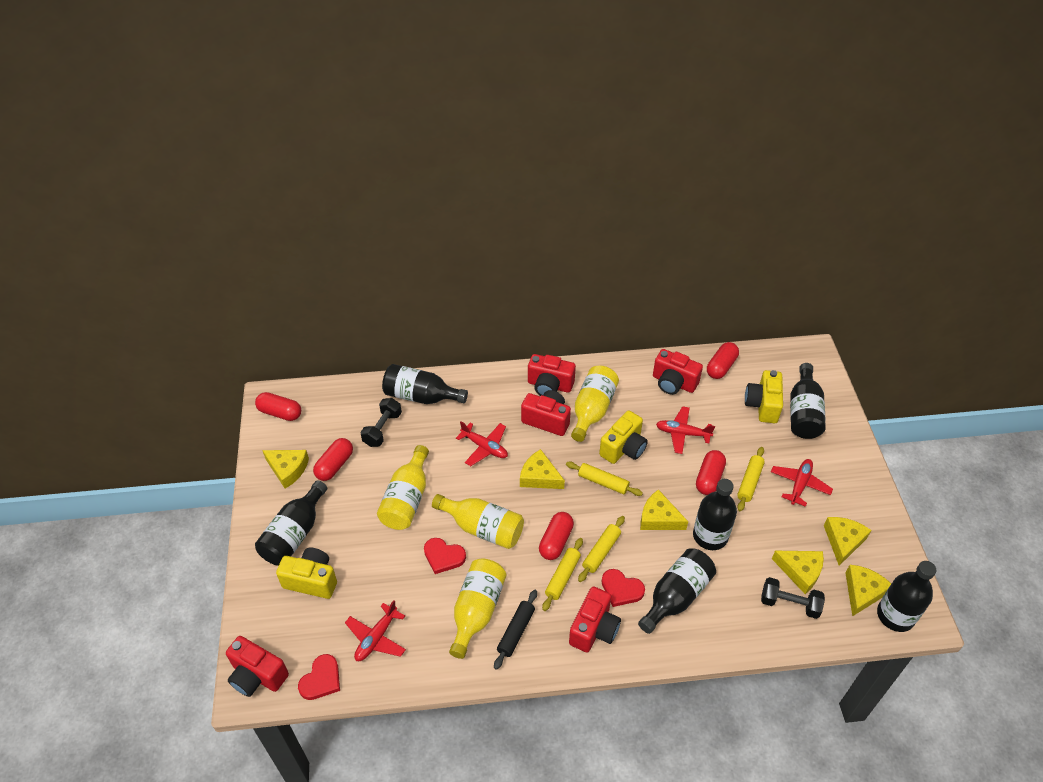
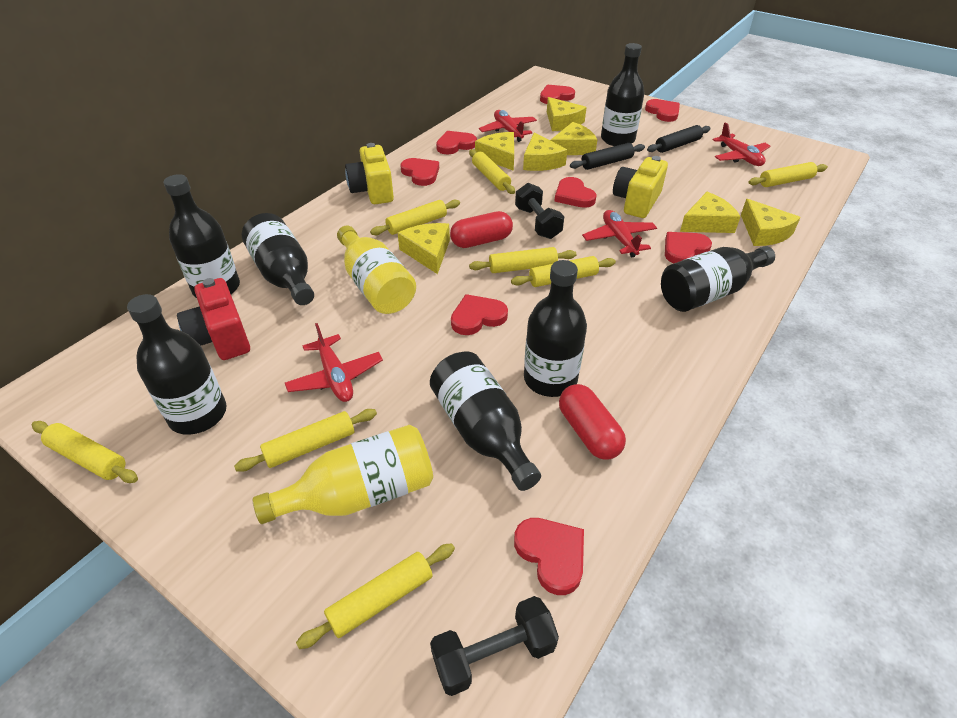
black bottle: 6 -> 7
black rolling pin: 1 -> 2
red camera: 5 -> 1
red capsule: 5 -> 2
red heart: 3 -> 8
yellow bottle: 4 -> 2
yellow camera: 3 -> 2
yellow cheese: 6 -> 7
yellow rolling pin: 4 -> 8

